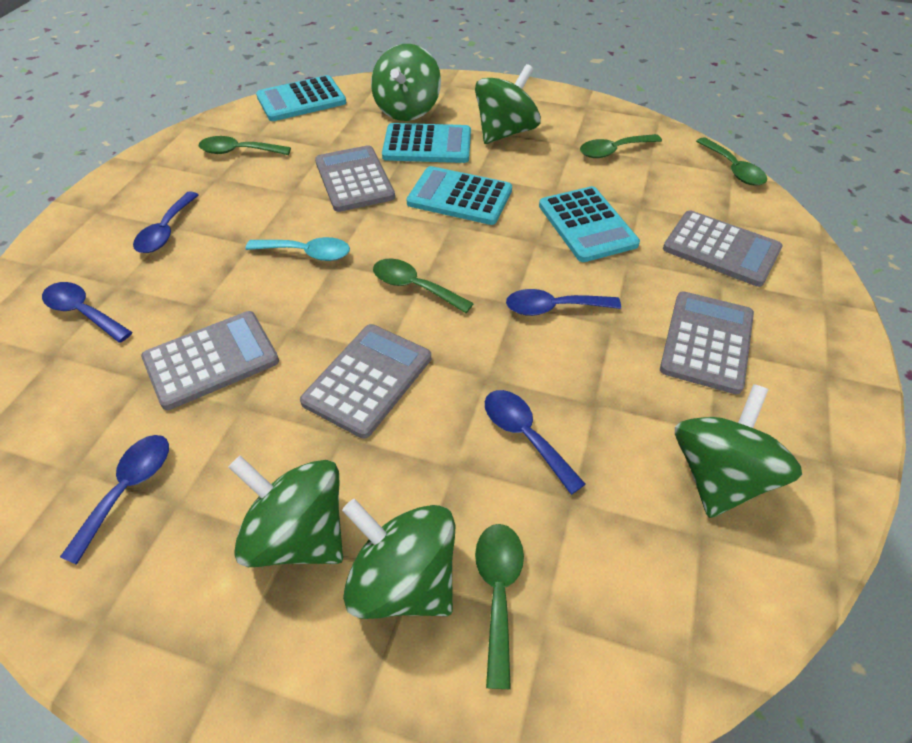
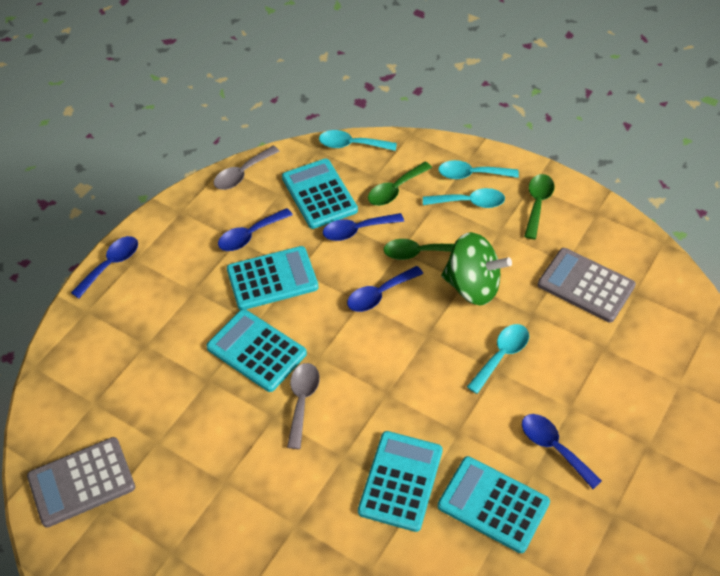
green spinning top: 5 -> 1
green spoon: 5 -> 3
grey calculator: 5 -> 2
grey spoon: 0 -> 2
turquoise calculator: 4 -> 5
turquoise spoon: 1 -> 4

